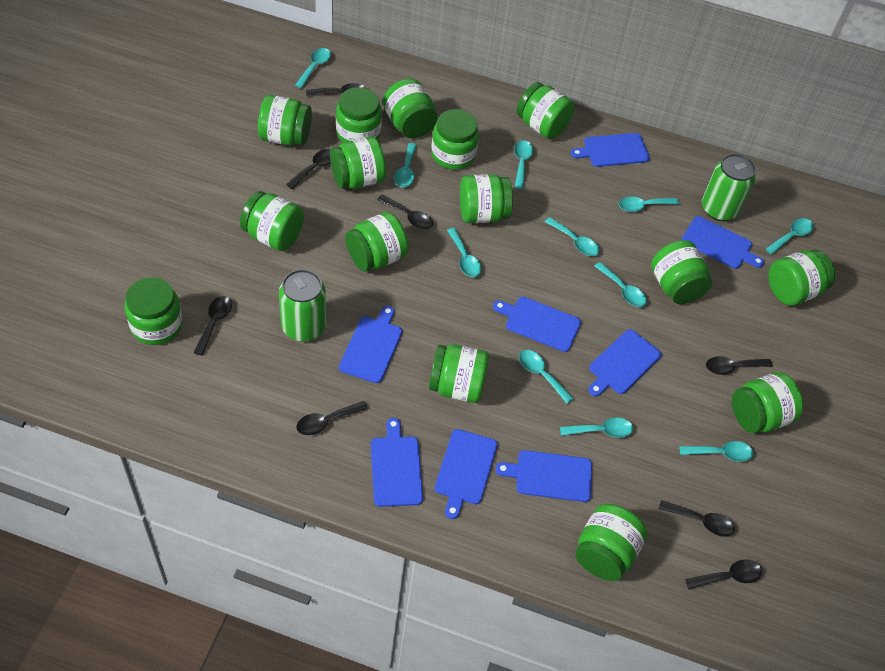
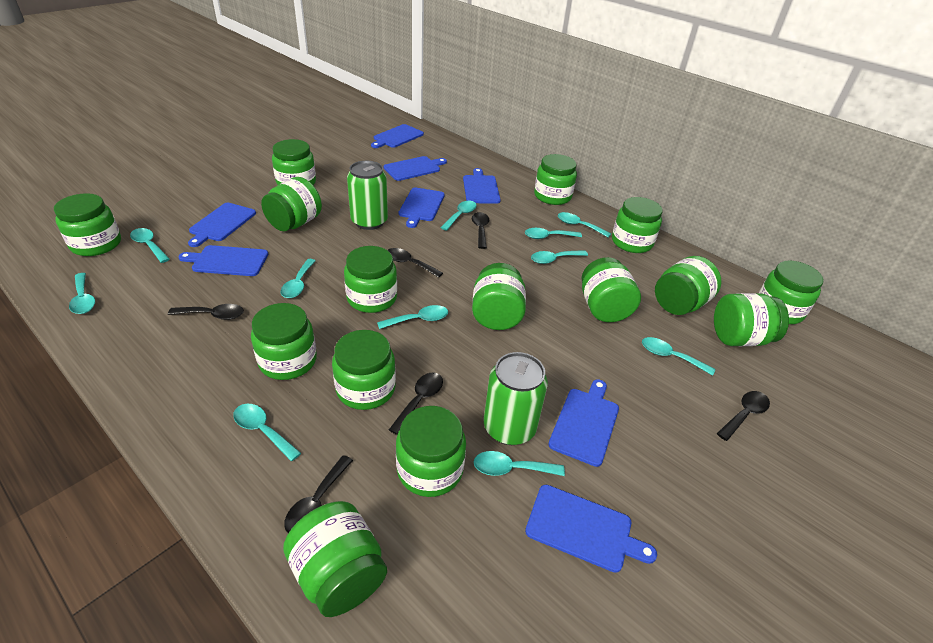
black spoon: 8 -> 6

